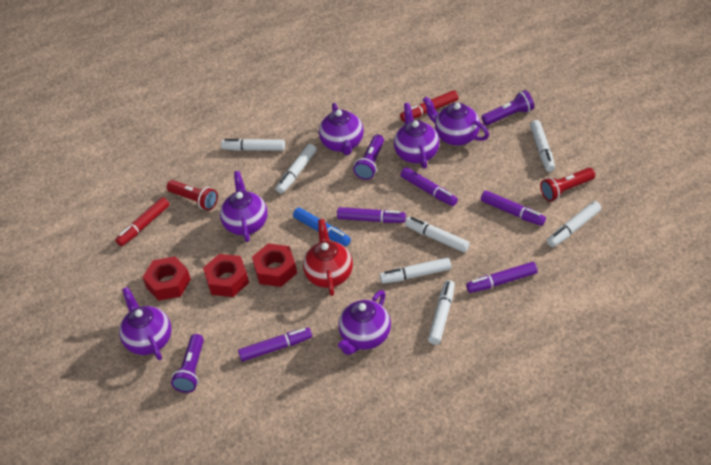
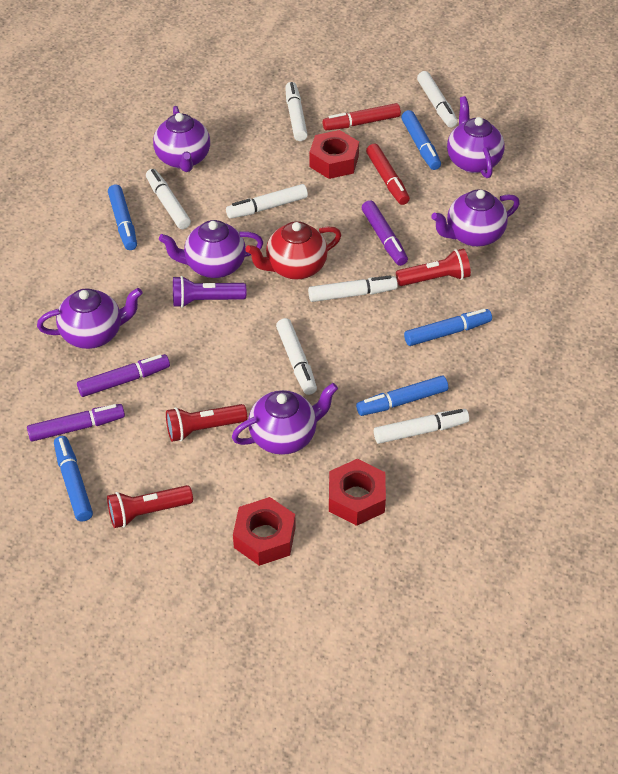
blue marker: 1 -> 5
purple flashlight: 3 -> 1
purple marker: 5 -> 3
red flashlight: 2 -> 3

